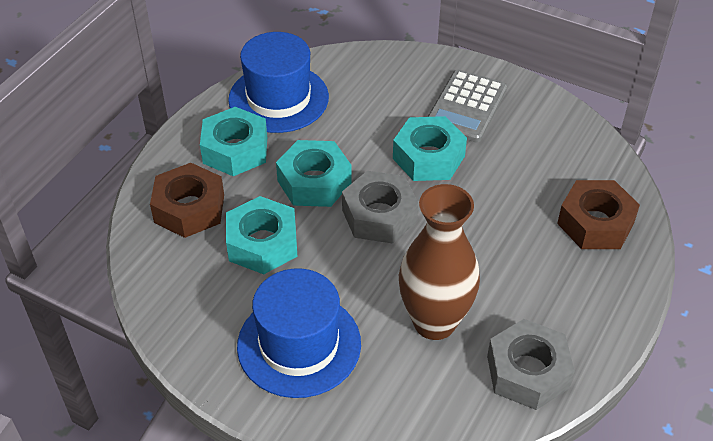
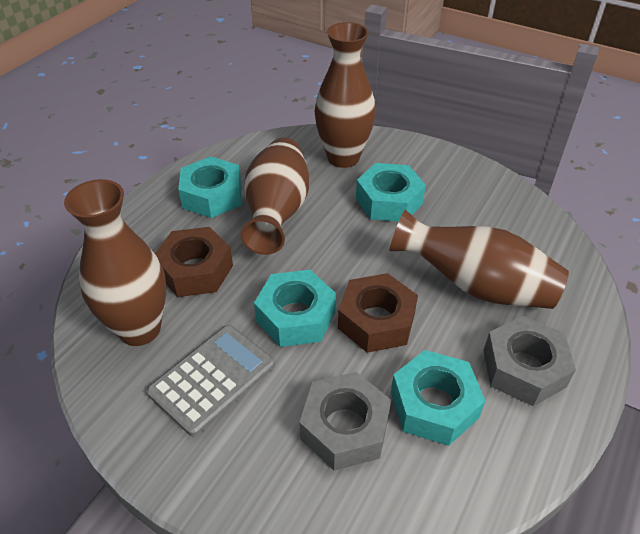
blue hat: 2 -> 0
brown vase: 1 -> 4

